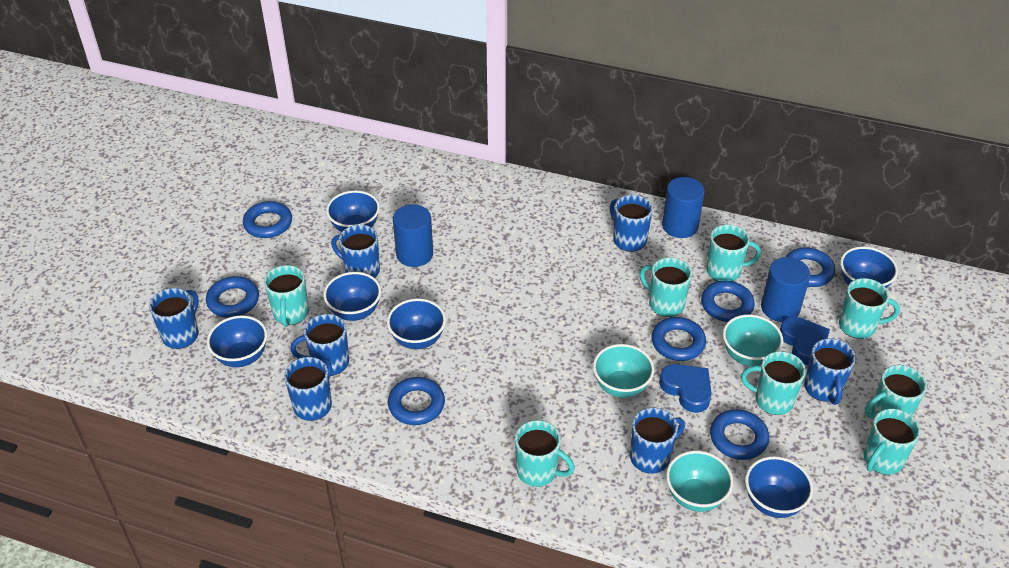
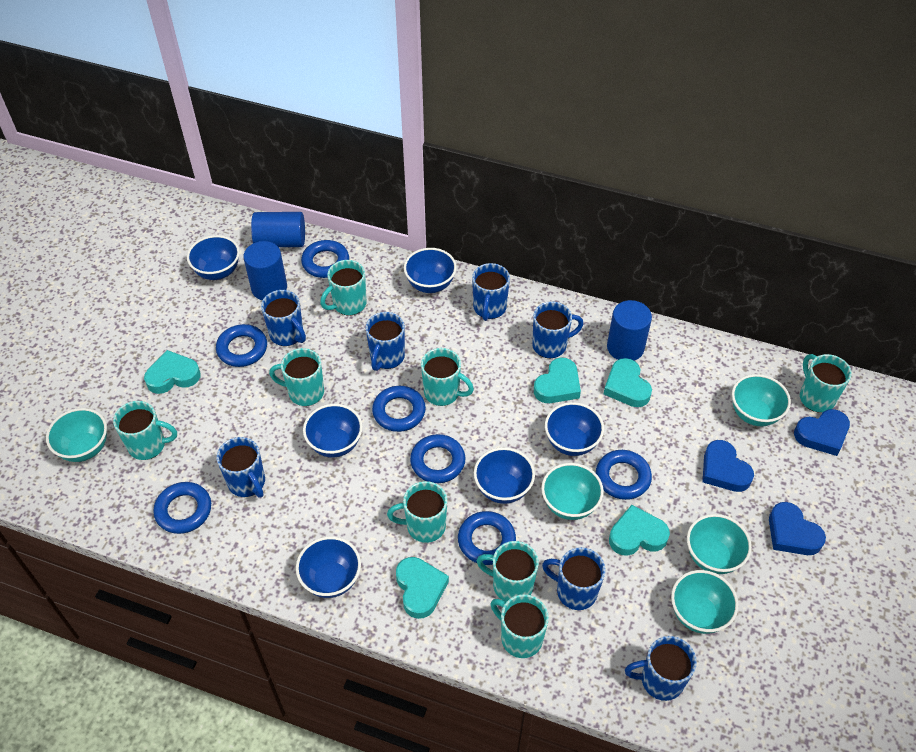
blue heart: 2 -> 3
turquoise bowl: 3 -> 5
turquoise heart: 0 -> 5

